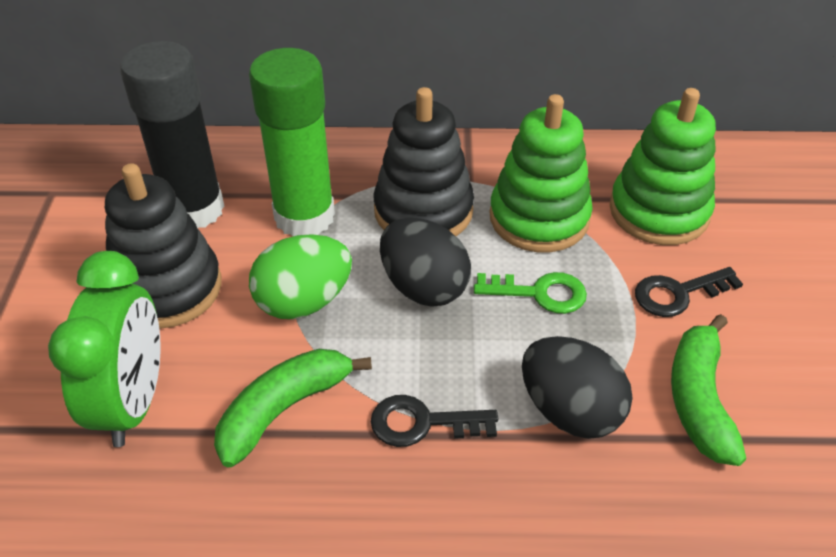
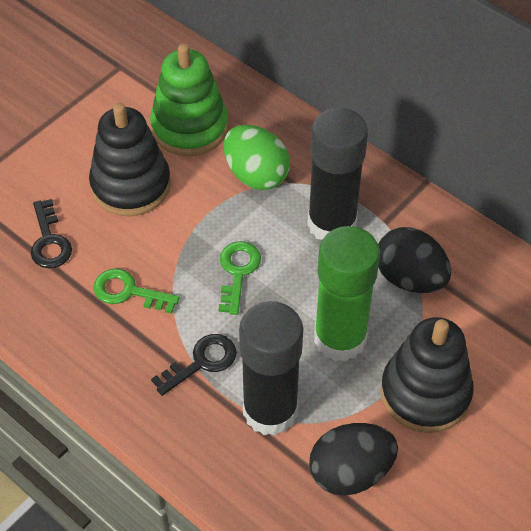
black glue stick: 1 -> 2
green banana: 2 -> 0
green clock: 1 -> 0
green key: 1 -> 2
green stacking toy: 2 -> 1

